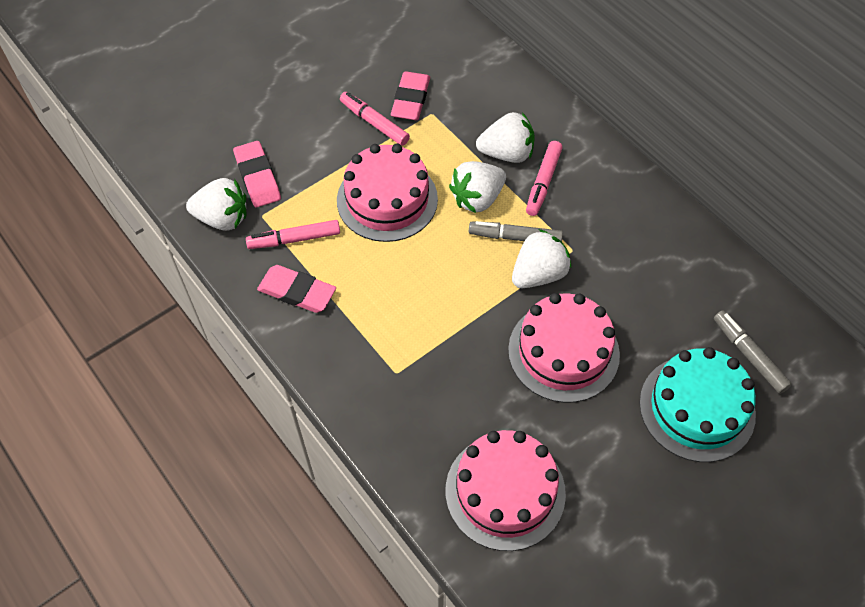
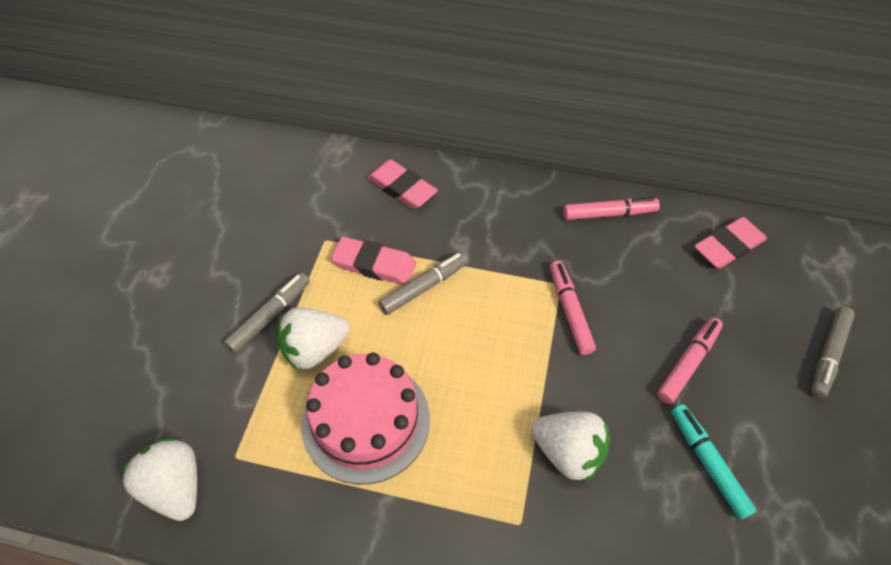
grey marker: 2 -> 3
pink cake: 3 -> 1
turquoise cake: 1 -> 0
turquoise marker: 0 -> 1
white strawberry: 4 -> 3

